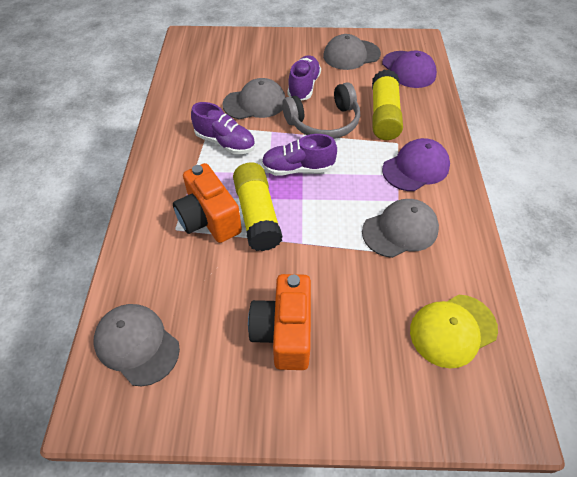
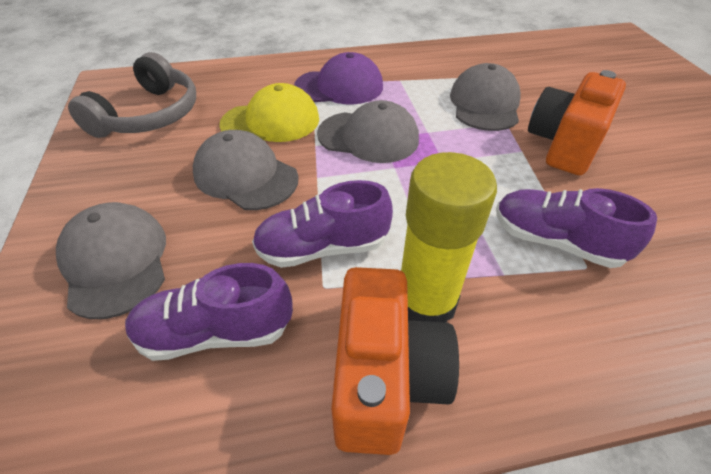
purple cap: 2 -> 1
yellow glue stick: 2 -> 1

